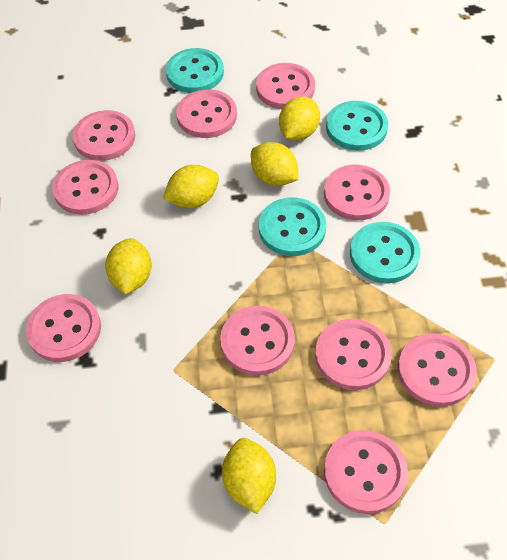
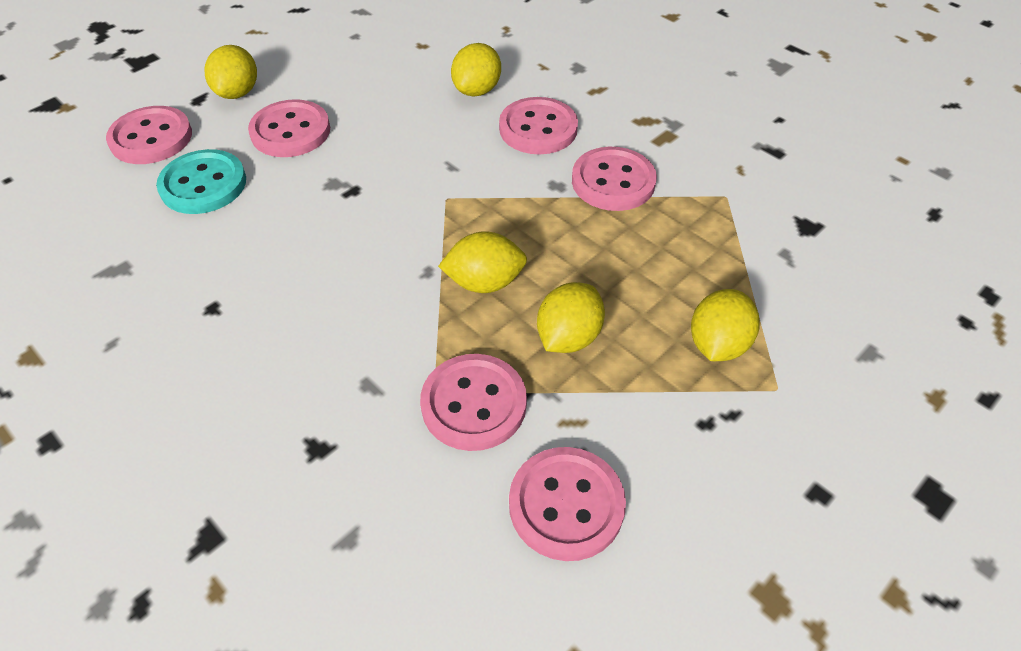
pink button: 10 -> 6
turquoise button: 4 -> 1

